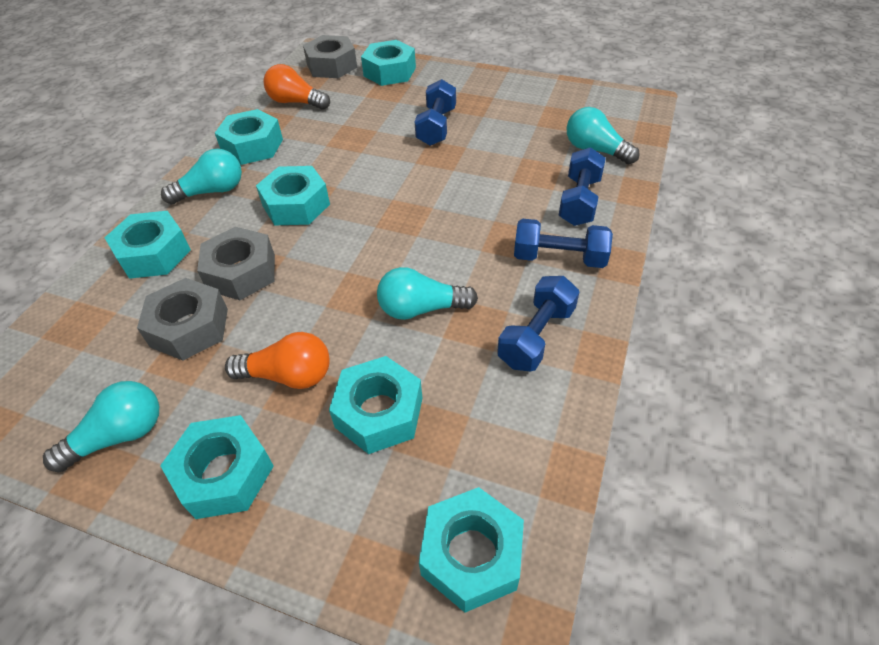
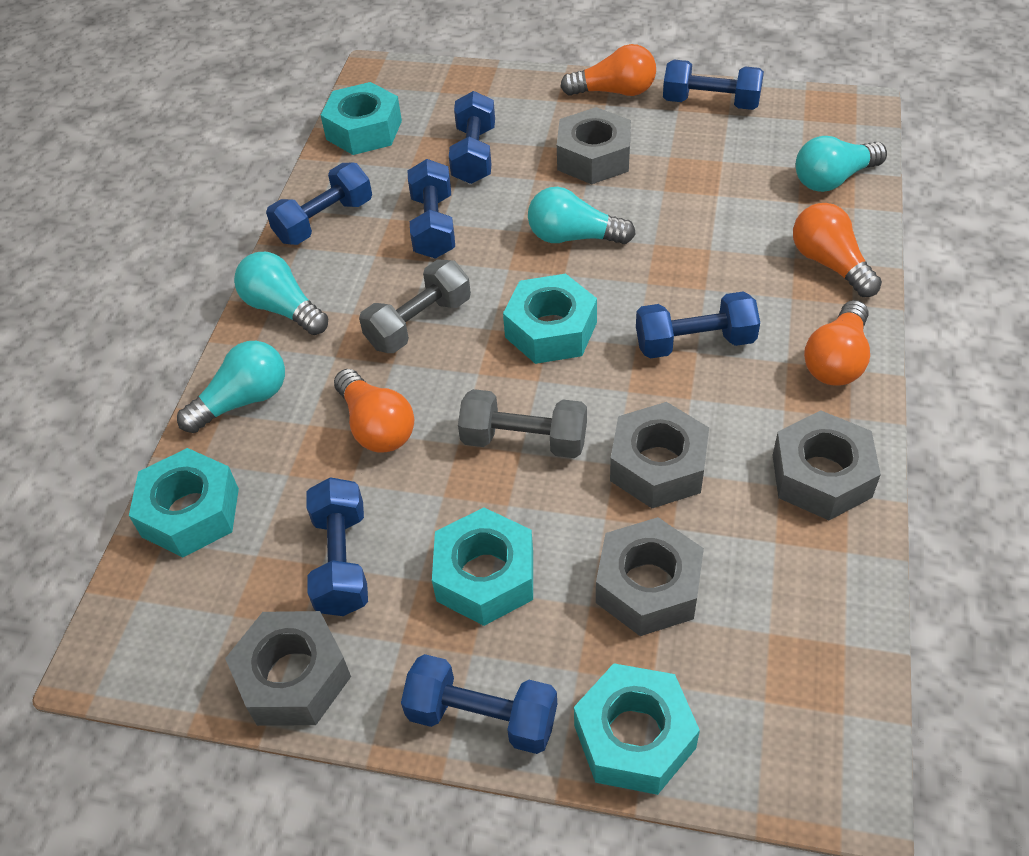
blue dumbbell: 4 -> 7
grey dumbbell: 0 -> 2
grey nut: 3 -> 5
orange light bulb: 2 -> 4
turquoise nut: 7 -> 5

